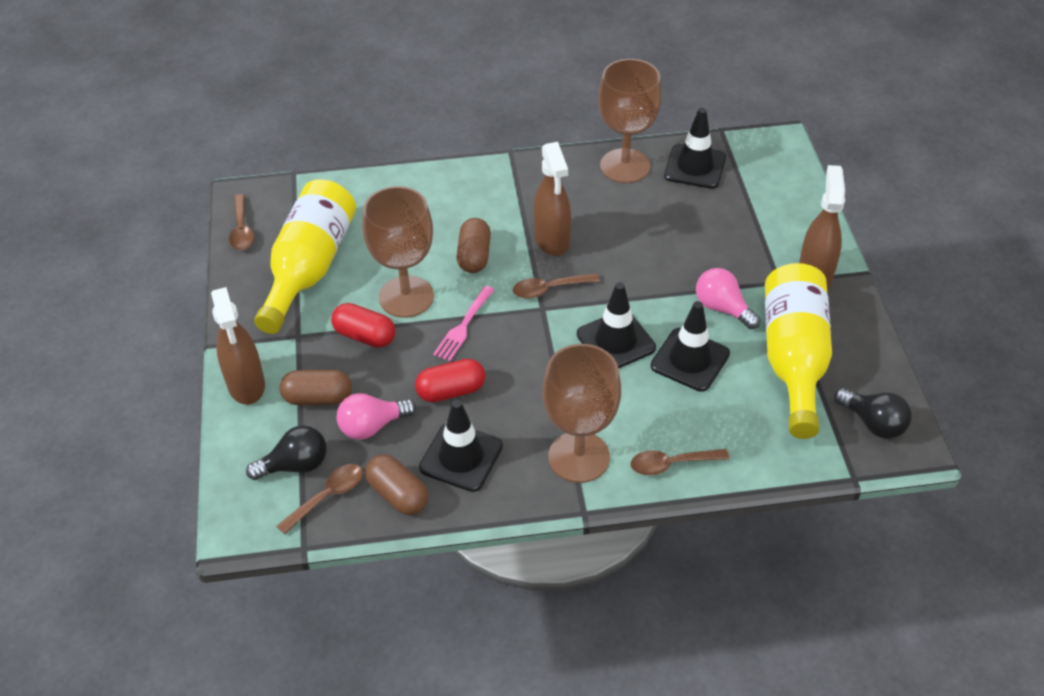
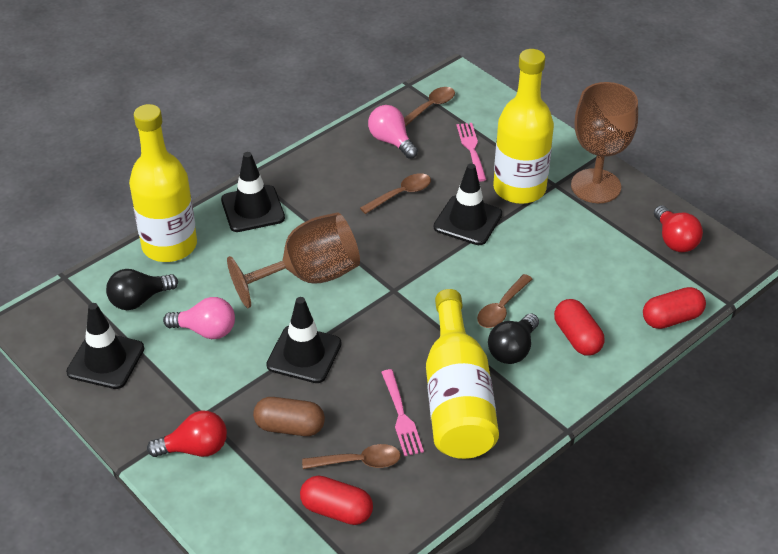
brown capsule: 3 -> 1
brown goblet: 3 -> 2
brown spray bottle: 3 -> 0
pink fork: 1 -> 2
red capsule: 2 -> 3
red light bulb: 0 -> 2
yellow bottle: 2 -> 3

